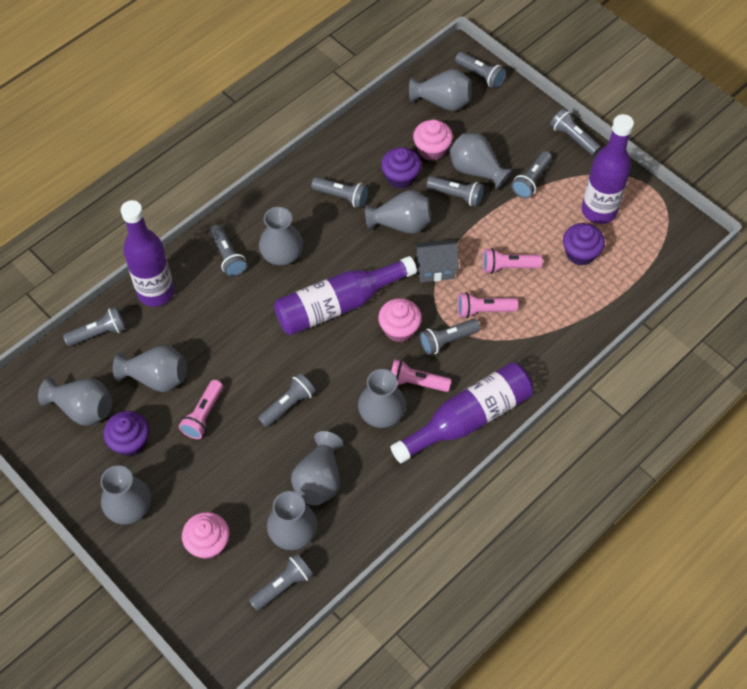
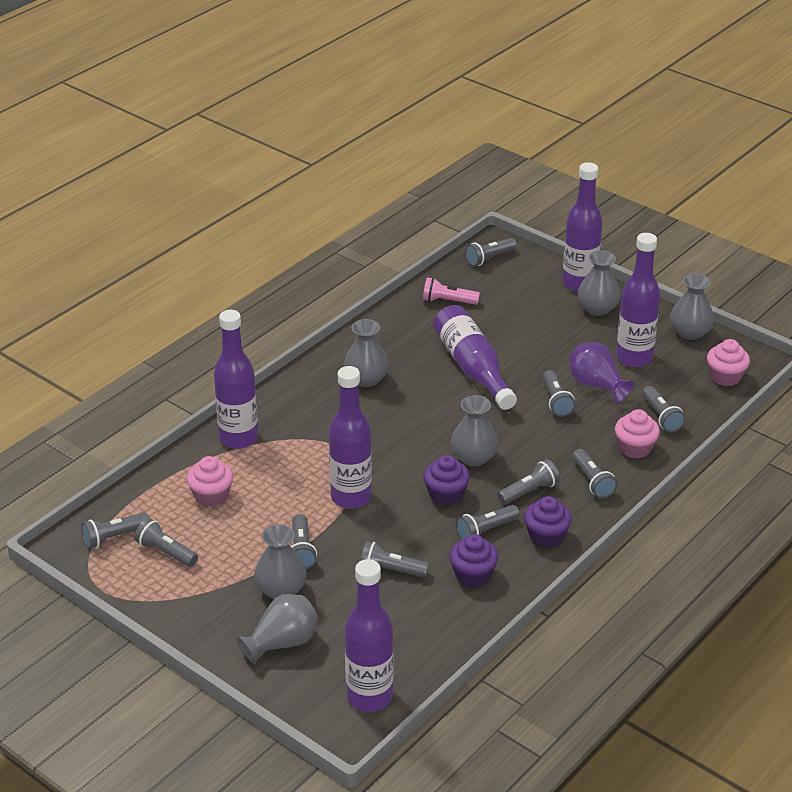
grey house: 1 -> 0
grey vase: 10 -> 6
pink flashlight: 4 -> 1
purple bottle: 4 -> 6
purple vase: 0 -> 1

